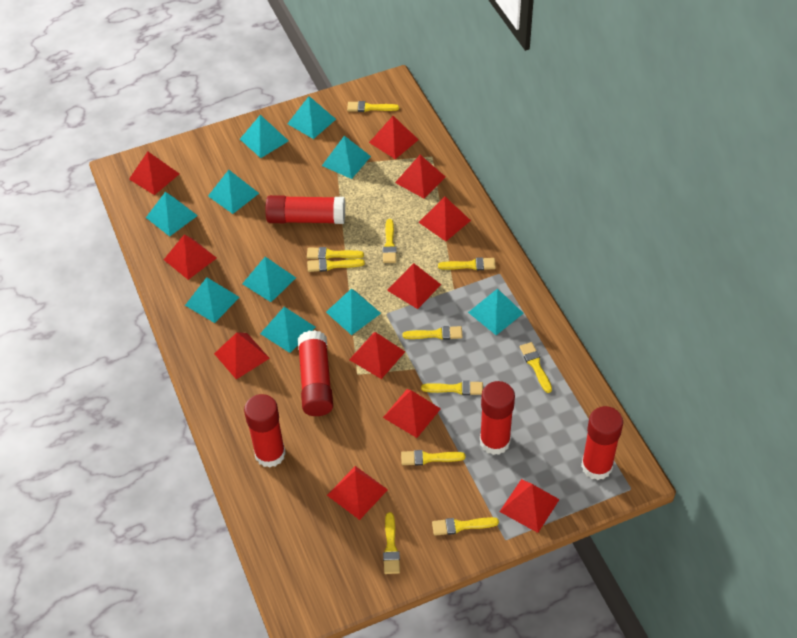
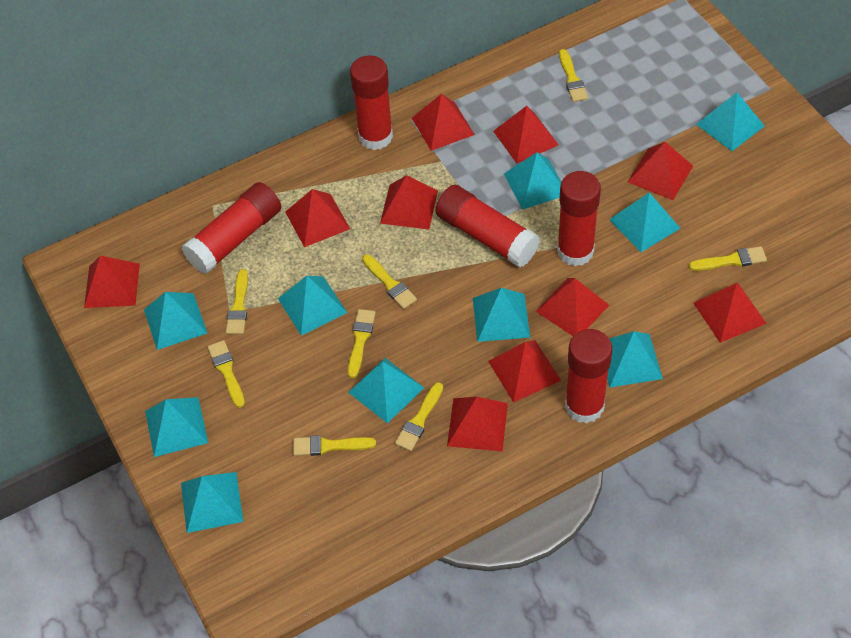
red pyramid: 11 -> 10
yellow brush: 11 -> 8

